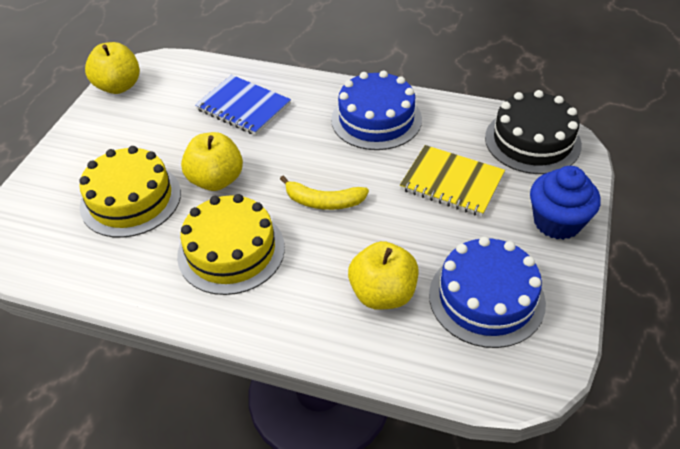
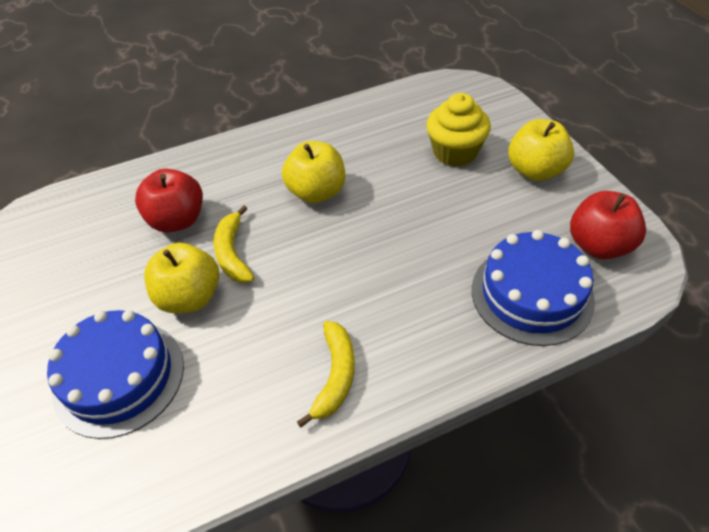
black cake: 1 -> 0
blue cupcake: 1 -> 0
blue notebook: 1 -> 0
red apple: 0 -> 2
yellow banana: 1 -> 2
yellow cake: 2 -> 0
yellow cupcake: 0 -> 1
yellow notebook: 1 -> 0

